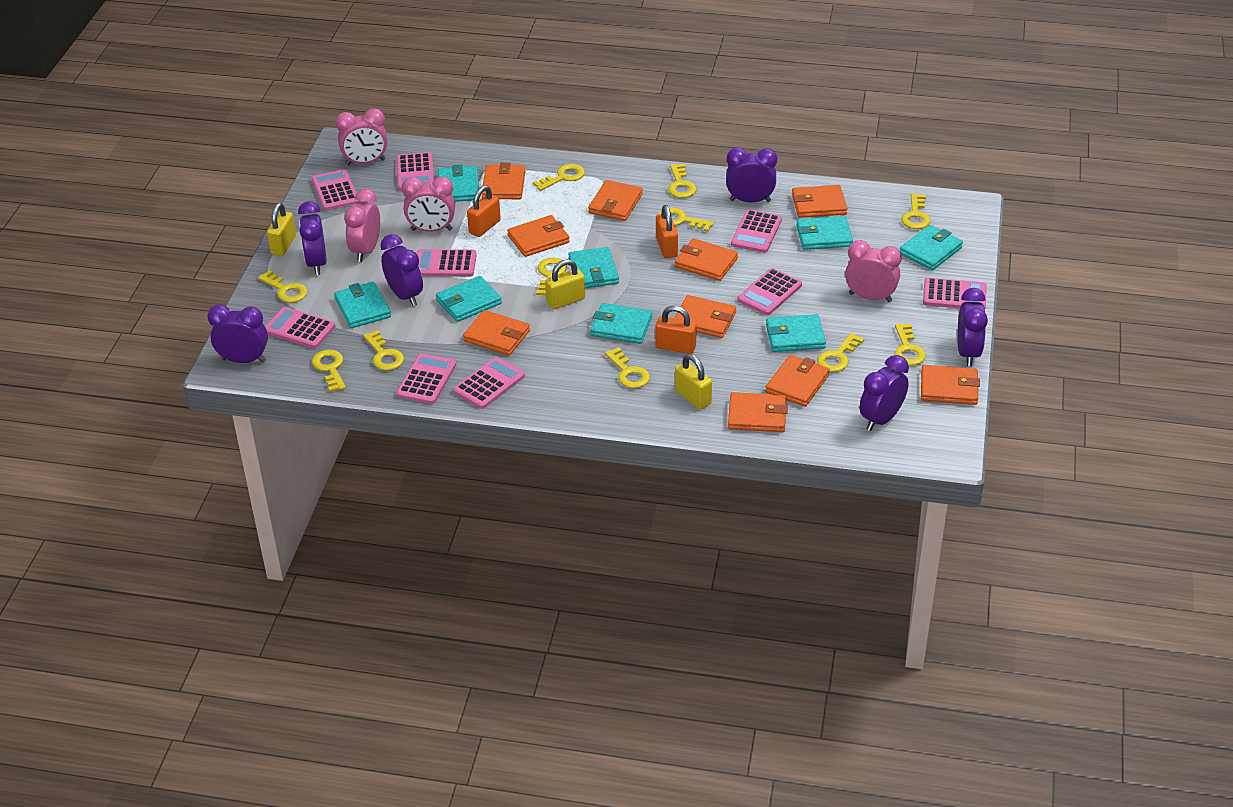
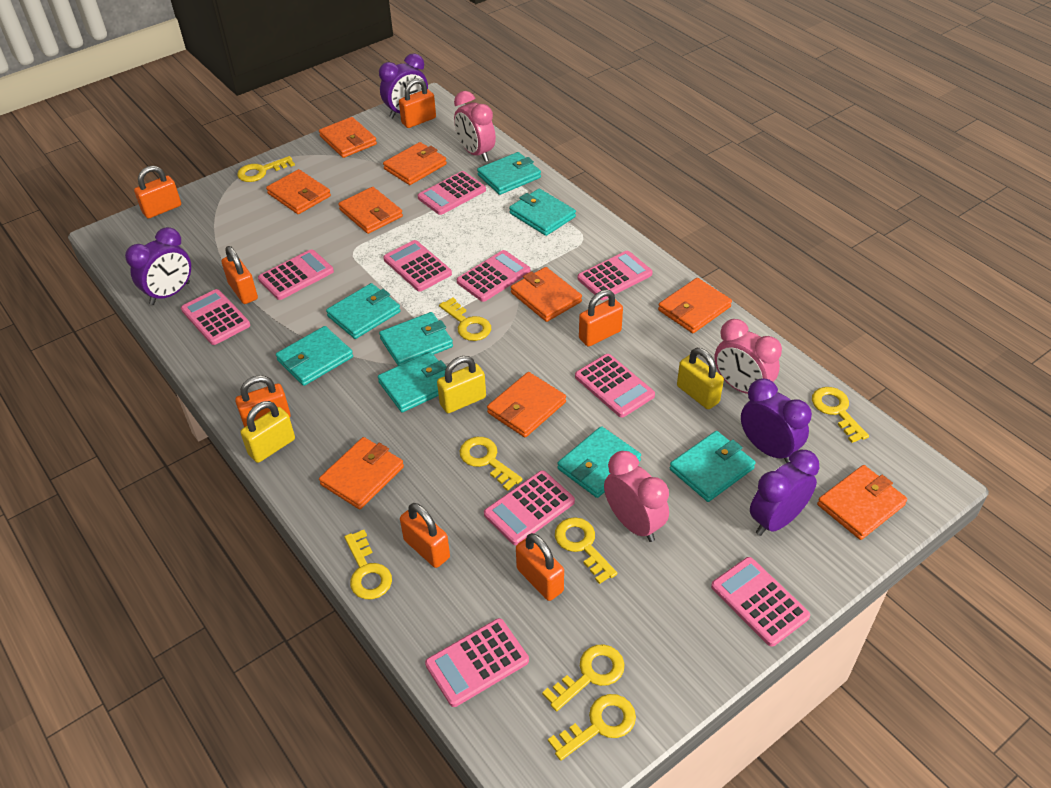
orange padlock: 3 -> 7
orange wallet: 10 -> 9
pink calculator: 9 -> 10
pink clock: 4 -> 3
purple clock: 6 -> 4
yellow key: 11 -> 8

